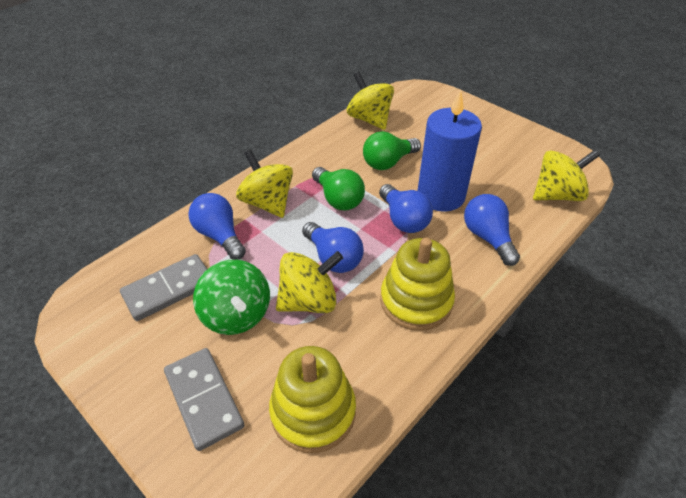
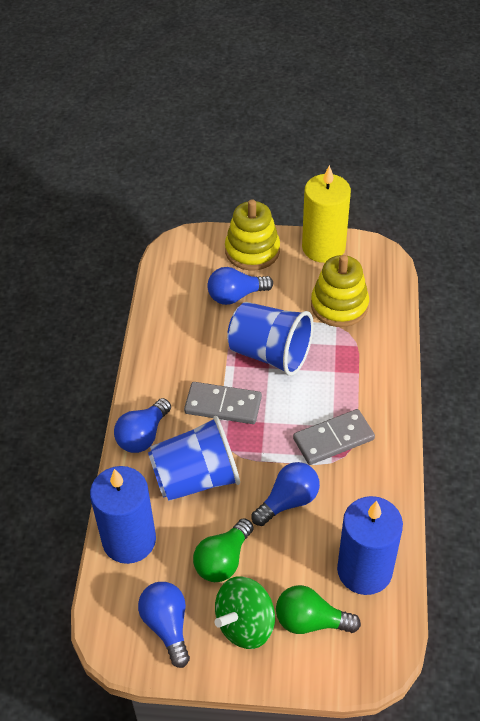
blue candle: 1 -> 2
blue cup: 0 -> 2
yellow candle: 0 -> 1
yellow spinning top: 4 -> 0

